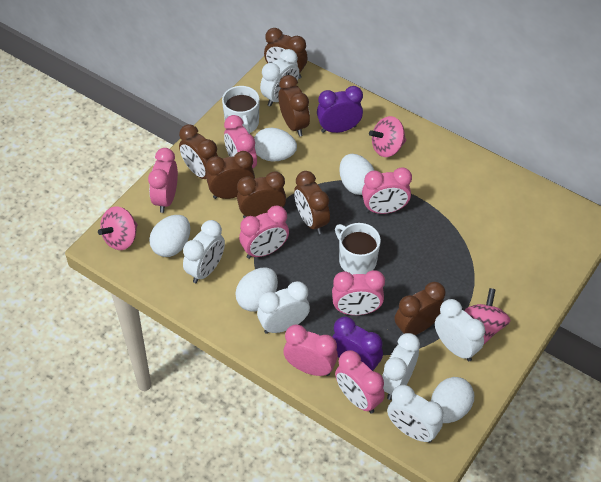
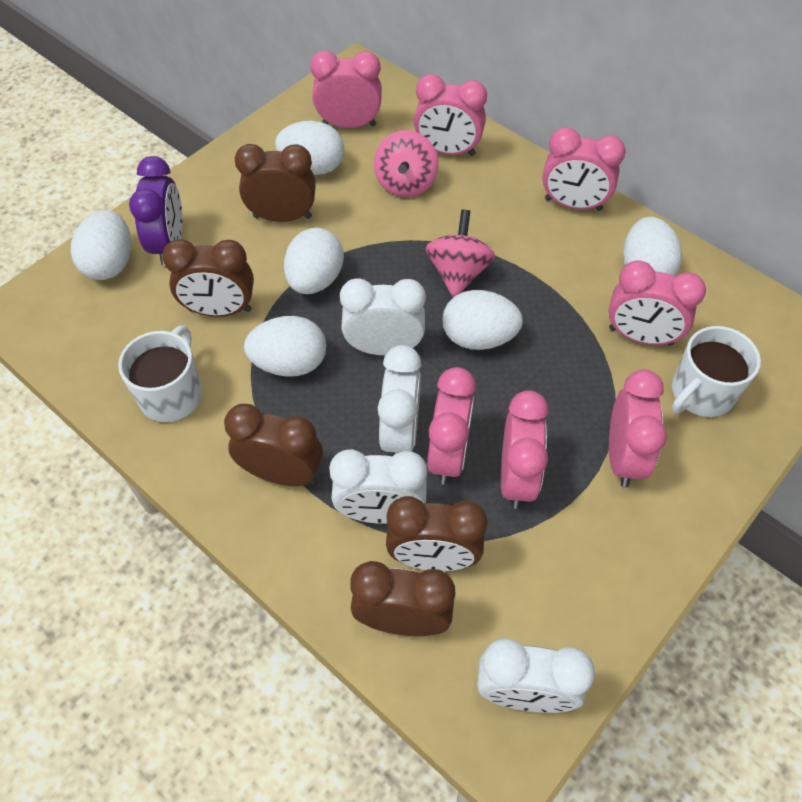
brown clock: 7 -> 5
pink spinning top: 3 -> 2
purple clock: 2 -> 1
white clock: 6 -> 4
white egg: 5 -> 6

